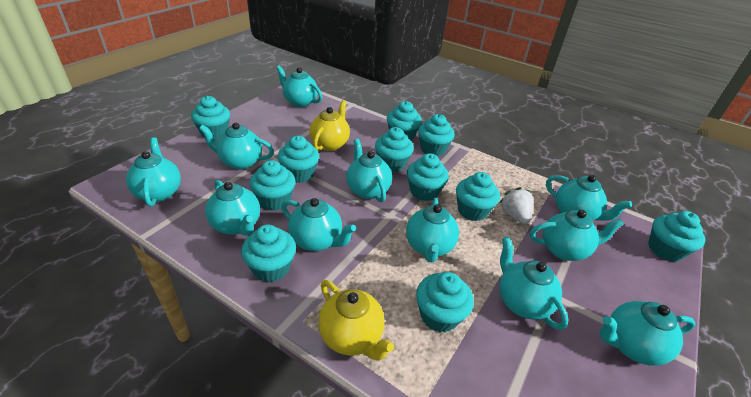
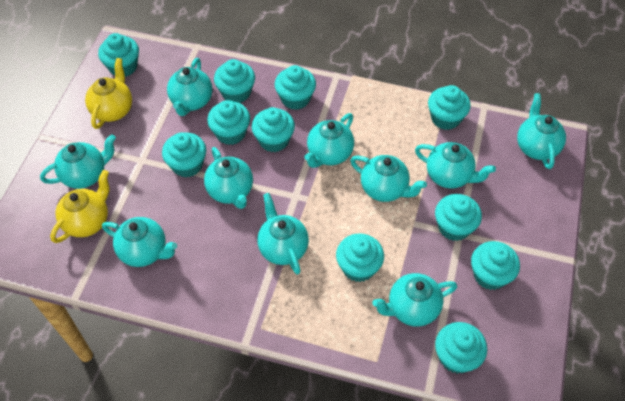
turquoise teapot: 11 -> 10
white strawberry: 1 -> 0

